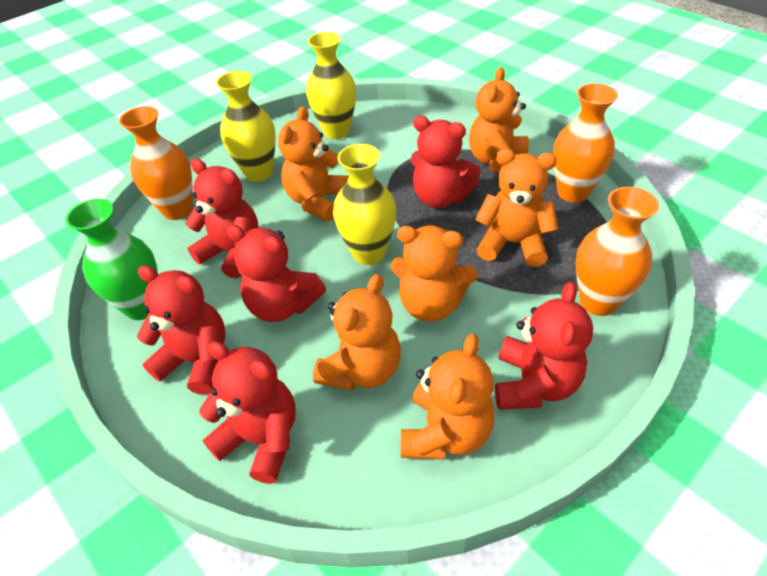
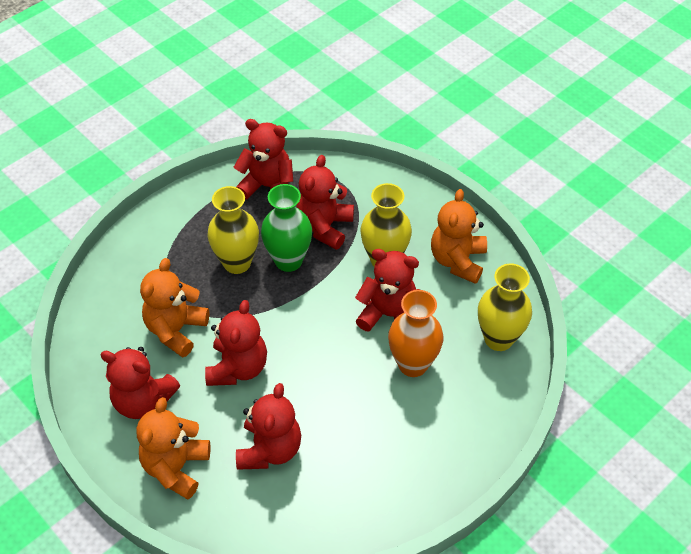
orange teddy bear: 6 -> 3
orange vase: 3 -> 1

